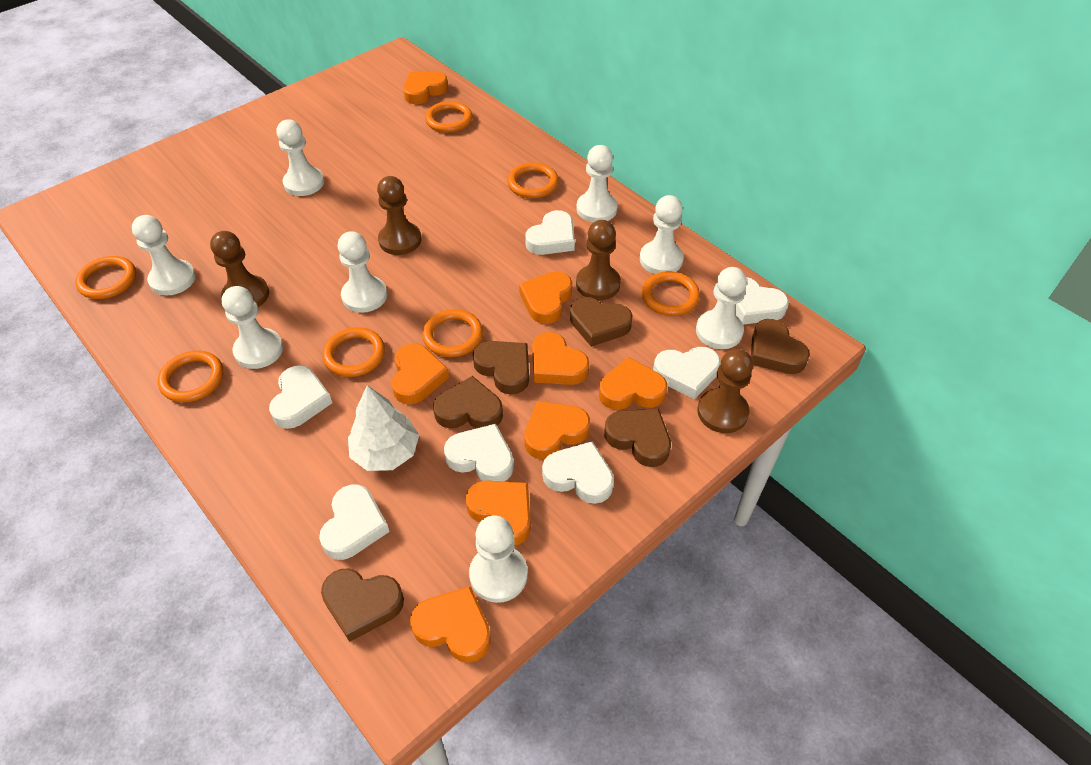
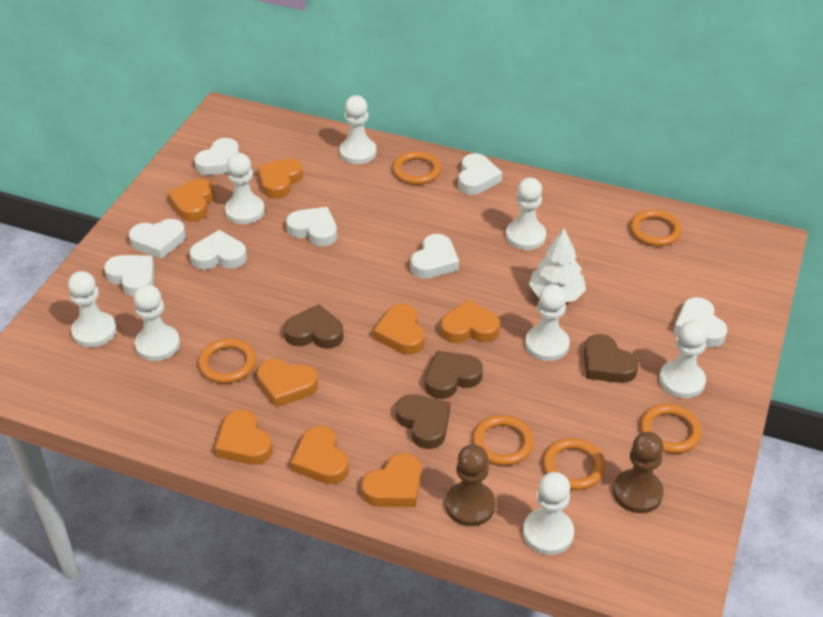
brown heart: 6 -> 4
brown pawn: 4 -> 2
orange ring: 7 -> 6
white heart: 7 -> 8

